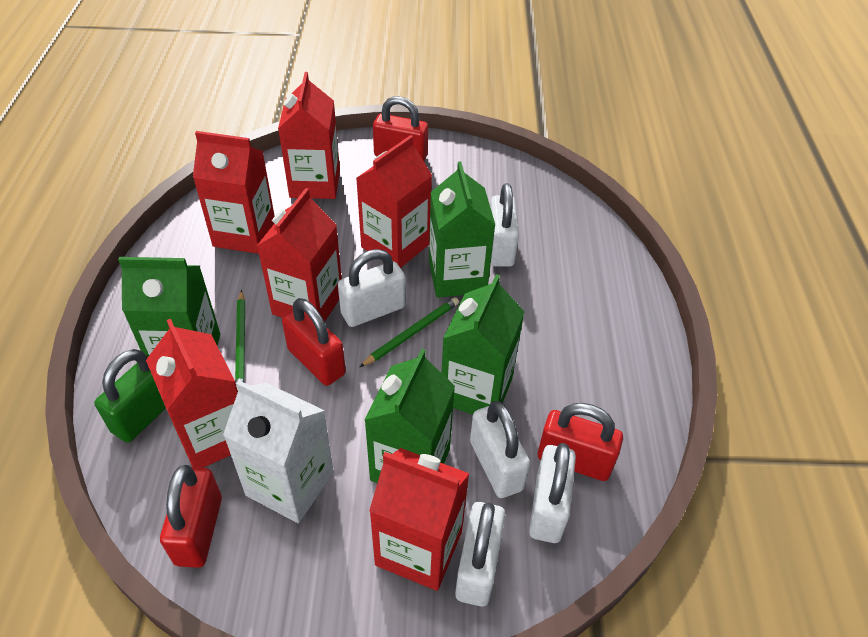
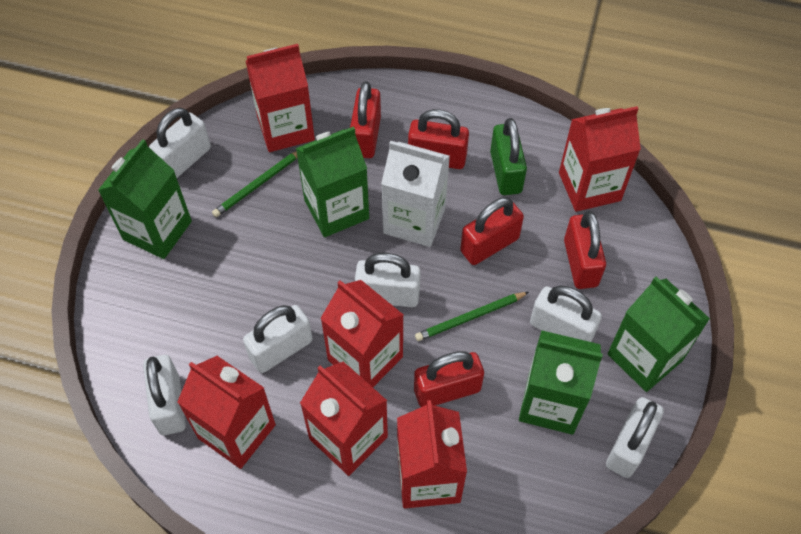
red padlock: 4 -> 5
white padlock: 5 -> 6

